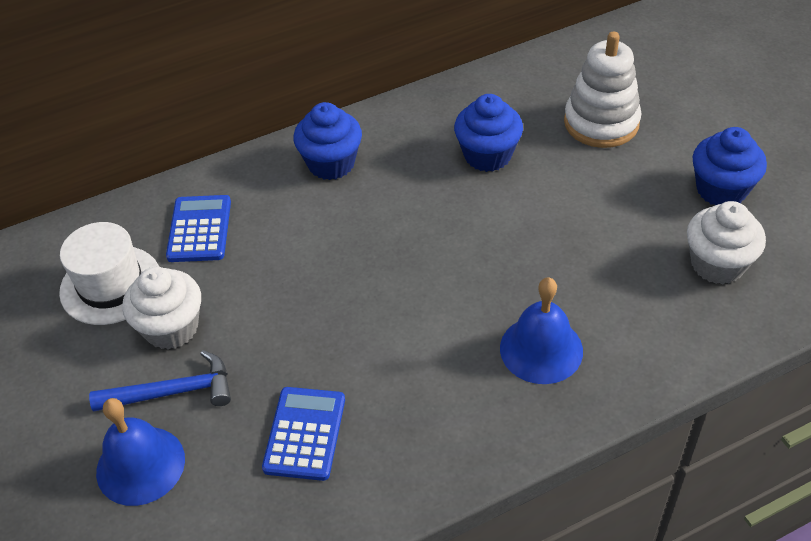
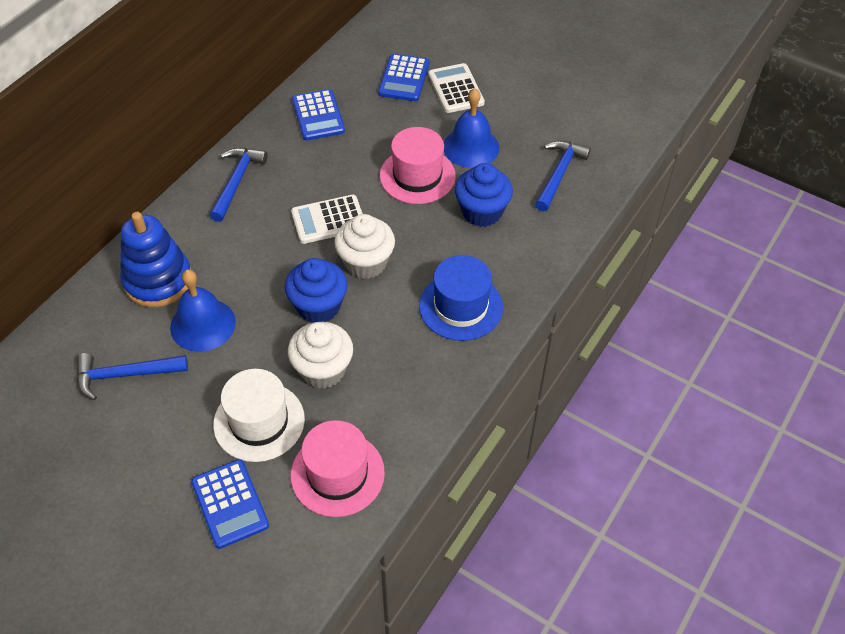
blue calculator: 2 -> 3
blue cupcake: 3 -> 2
blue hammer: 1 -> 3
blue hat: 0 -> 1
blue stacking toy: 0 -> 1
pink hat: 0 -> 2
white calculator: 0 -> 2
white stacking toy: 1 -> 0

